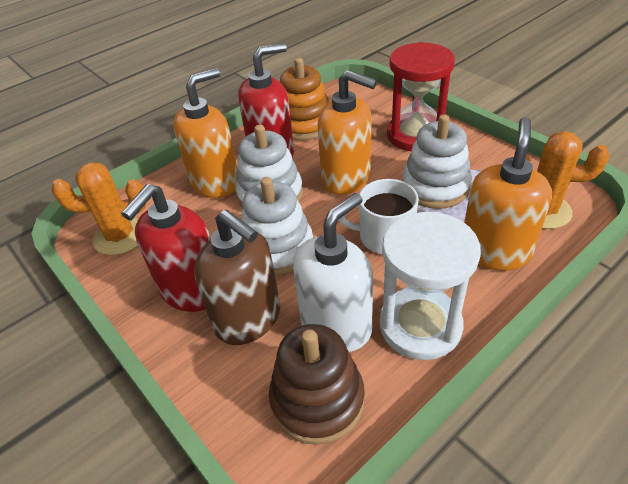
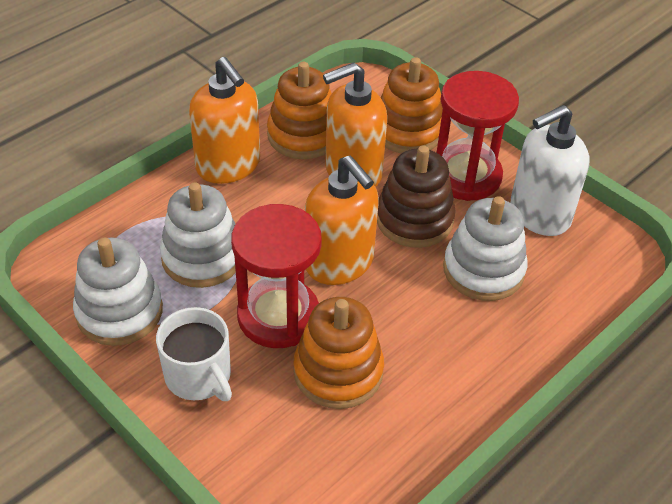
brown soap dispenser: 1 -> 0
orange cactus: 2 -> 0
orange stacking toy: 1 -> 3
red hourglass: 1 -> 2
red soap dispenser: 2 -> 0
white hourglass: 1 -> 0

